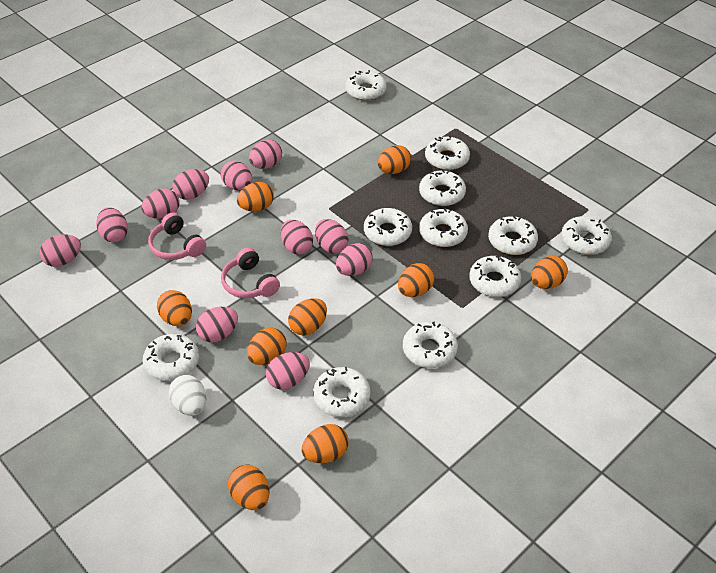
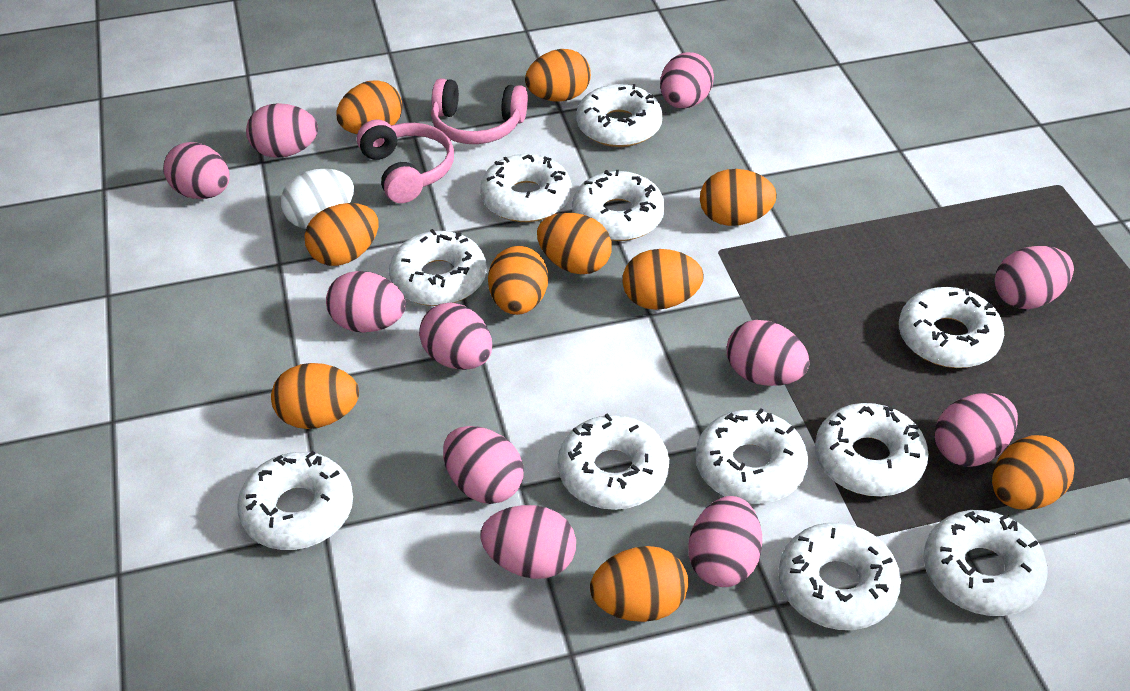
orange egg: 9 -> 10

